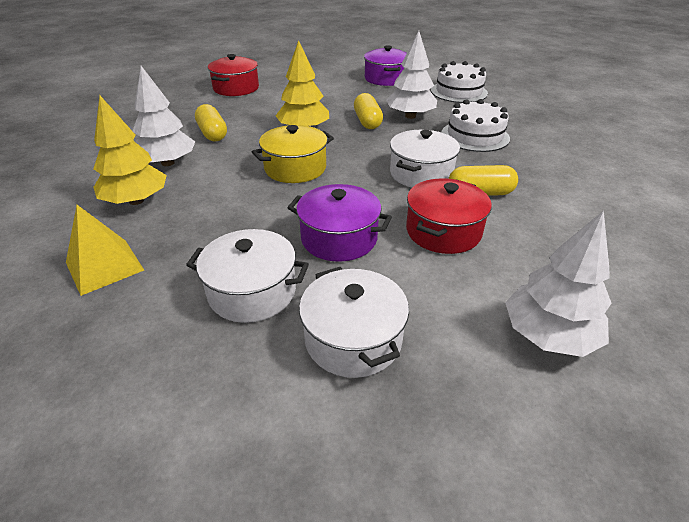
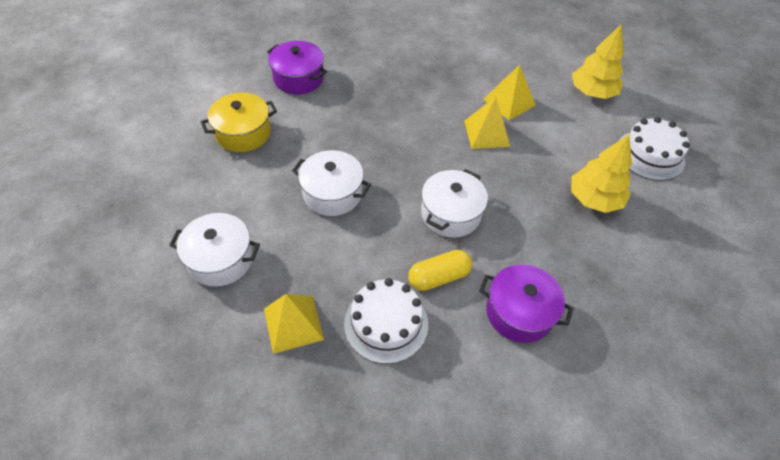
red pot: 2 -> 0
white tree: 3 -> 0
yellow capsule: 3 -> 1
yellow pyramid: 1 -> 3

